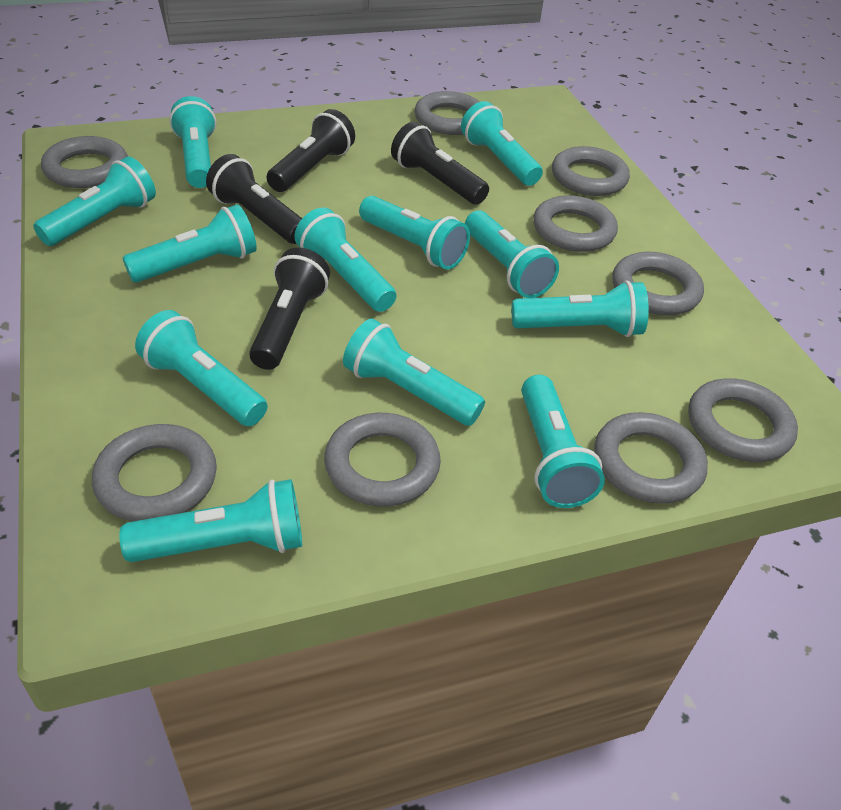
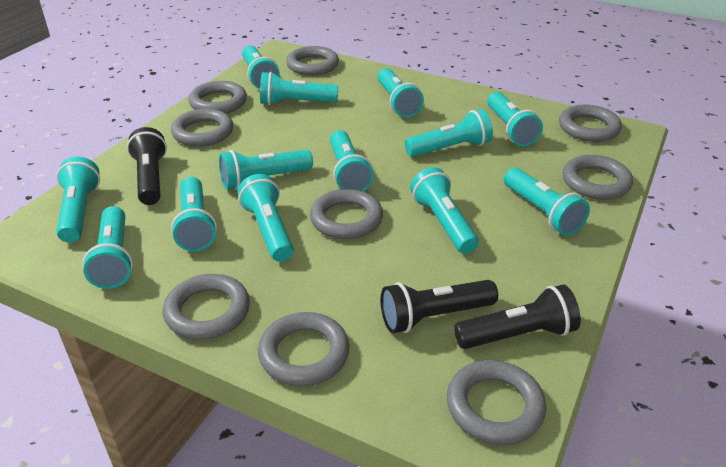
black flashlight: 4 -> 3
turquoise flashlight: 12 -> 13

